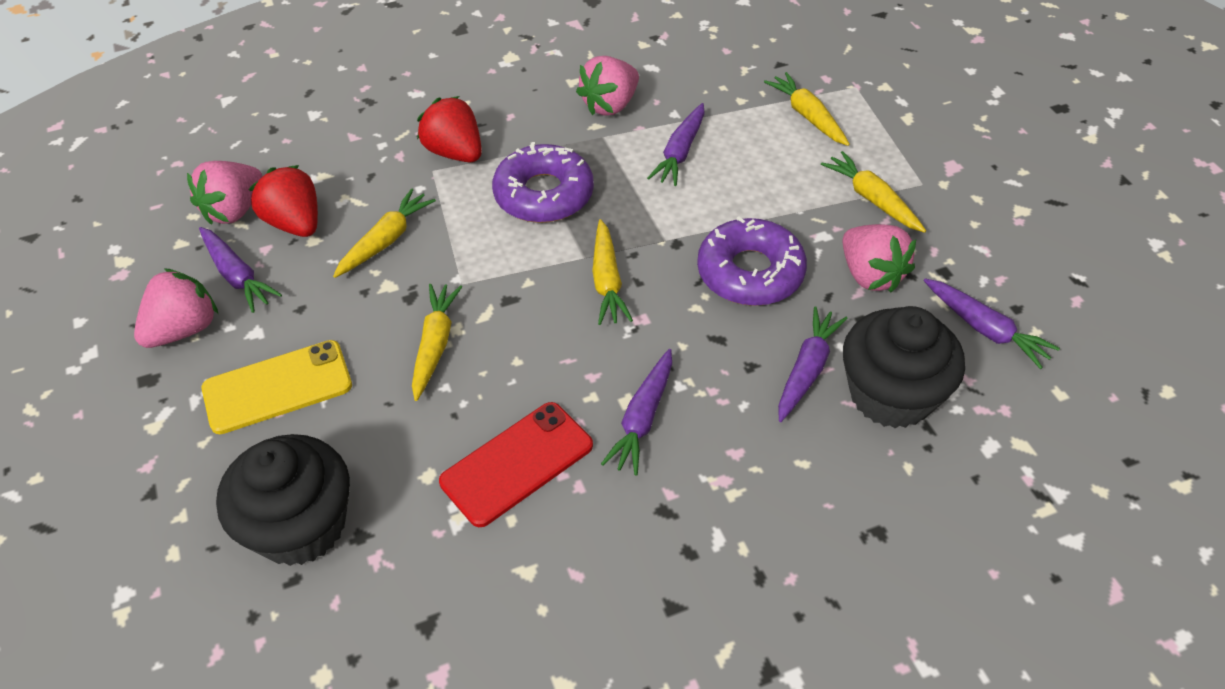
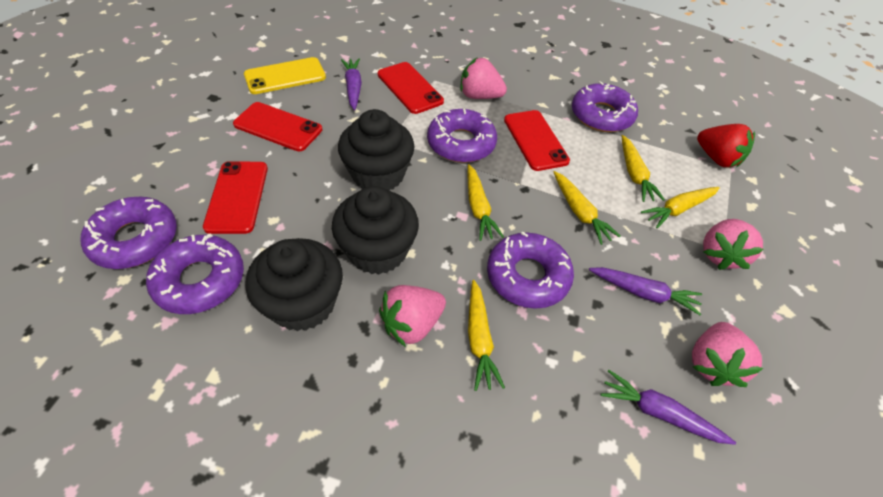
black cupcake: 2 -> 3
purple carrot: 5 -> 3
purple donut: 2 -> 5
red phone: 1 -> 4
red strawberry: 2 -> 1

